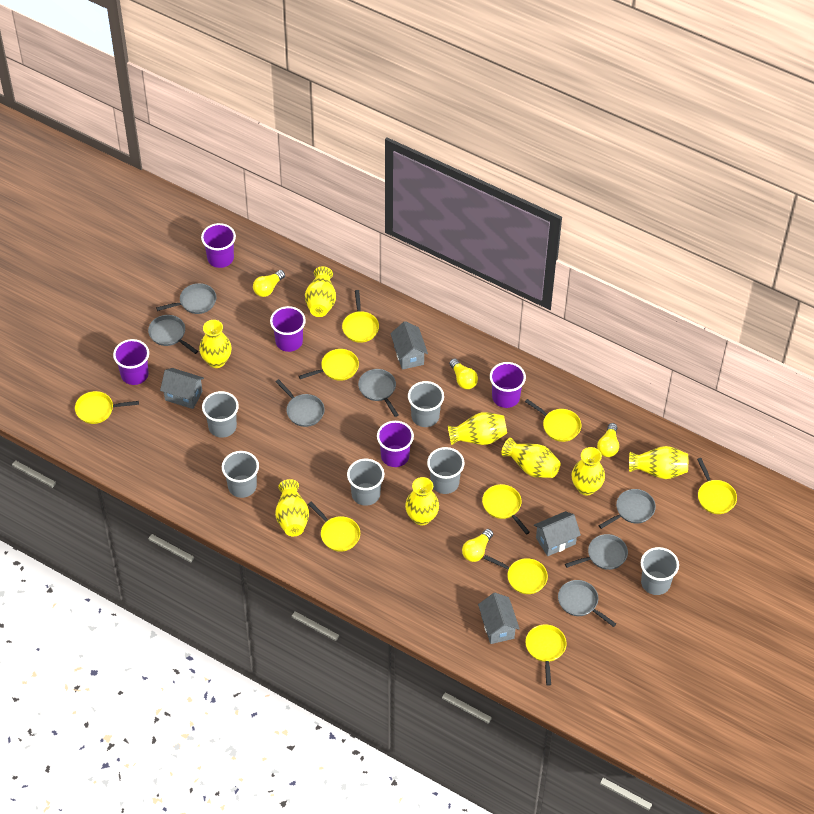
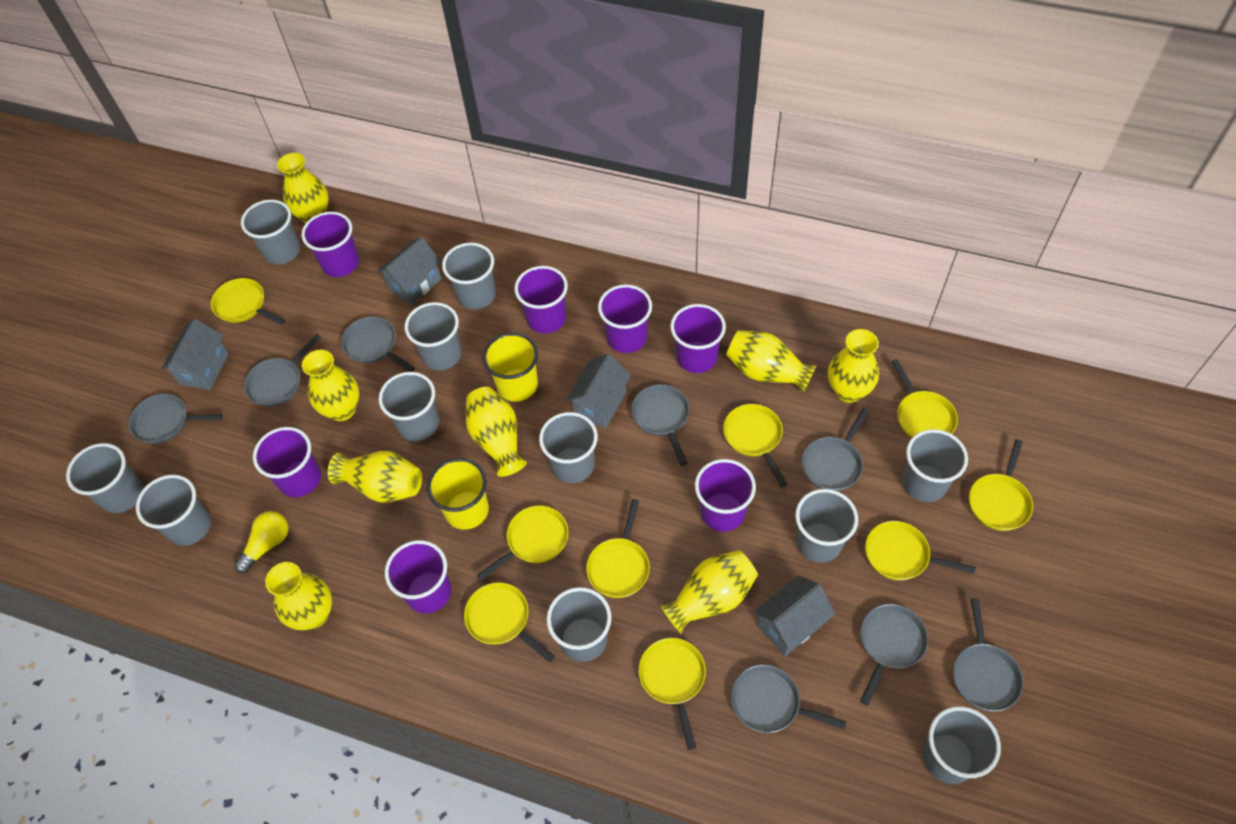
grey cup: 6 -> 11
grey pan: 7 -> 8
purple cup: 5 -> 7
yellow cup: 0 -> 2
yellow light bulb: 4 -> 1

